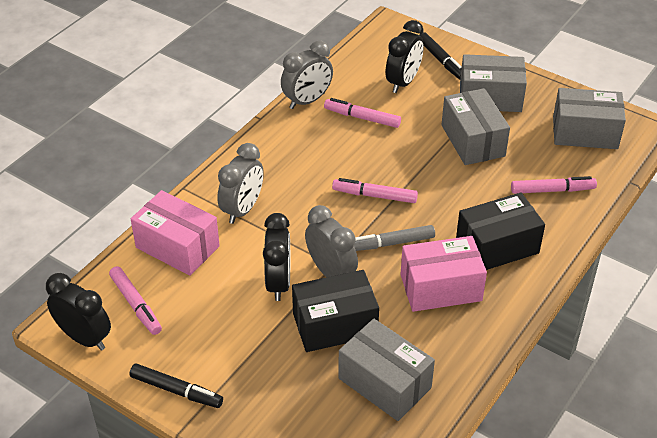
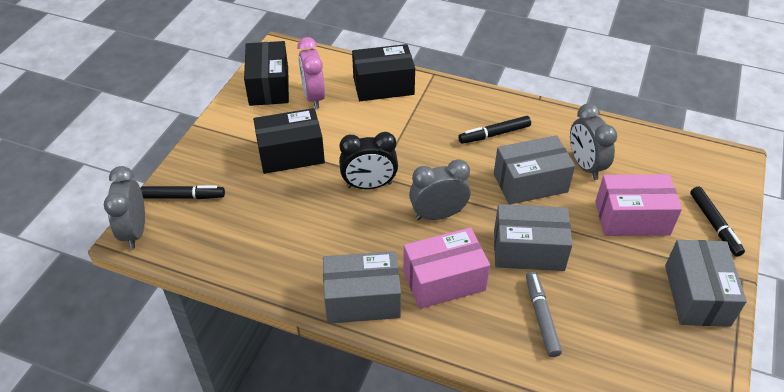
black box: 2 -> 3
black clock: 3 -> 1
black marker: 2 -> 3
pink clock: 0 -> 1
pink marker: 4 -> 0

